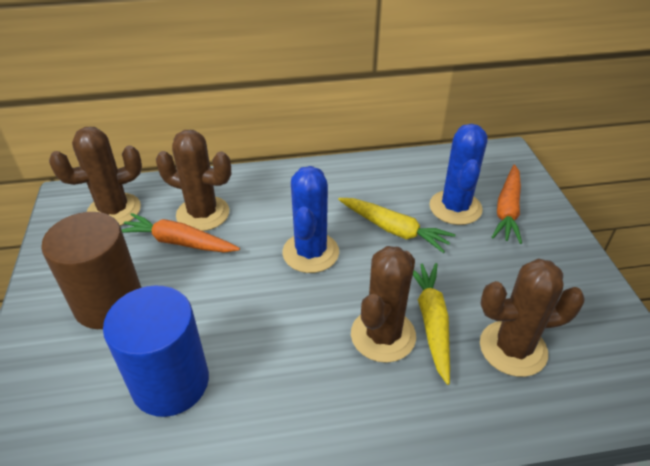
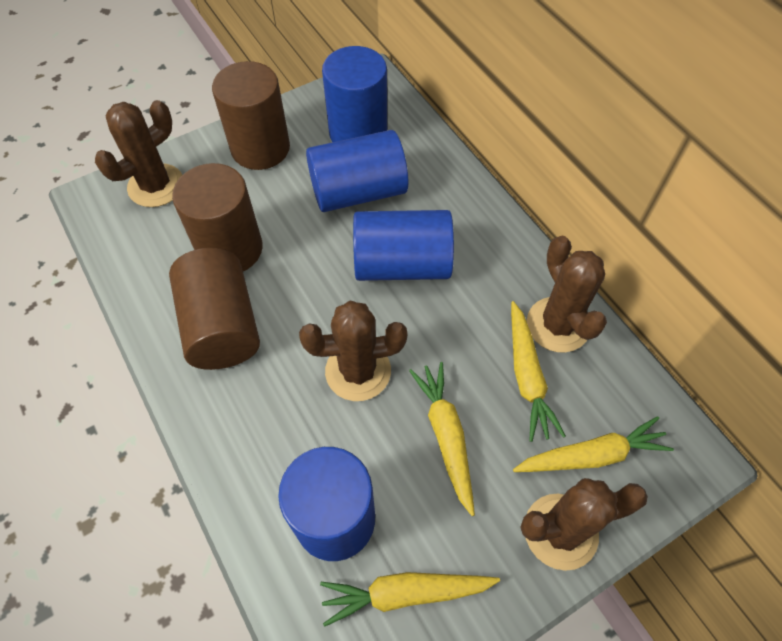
blue cactus: 2 -> 0
blue cylinder: 1 -> 4
brown cylinder: 1 -> 3
orange carrot: 2 -> 0
yellow carrot: 2 -> 4

